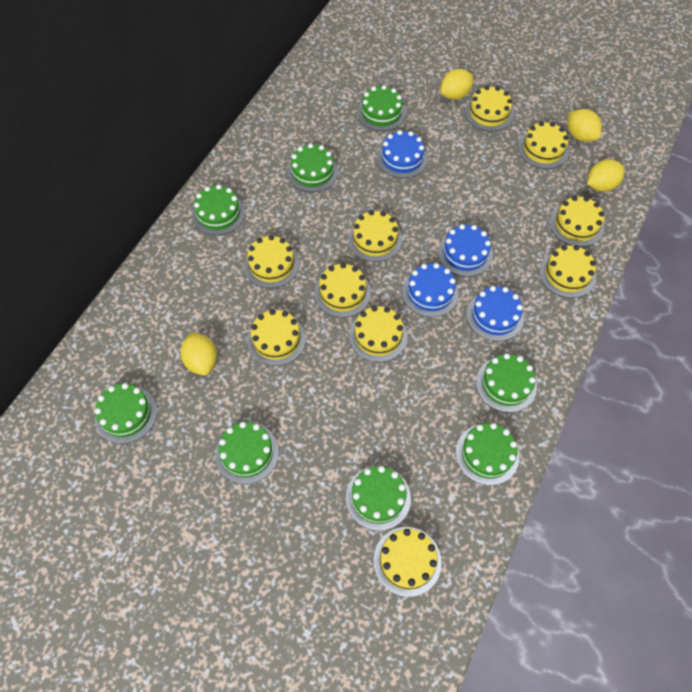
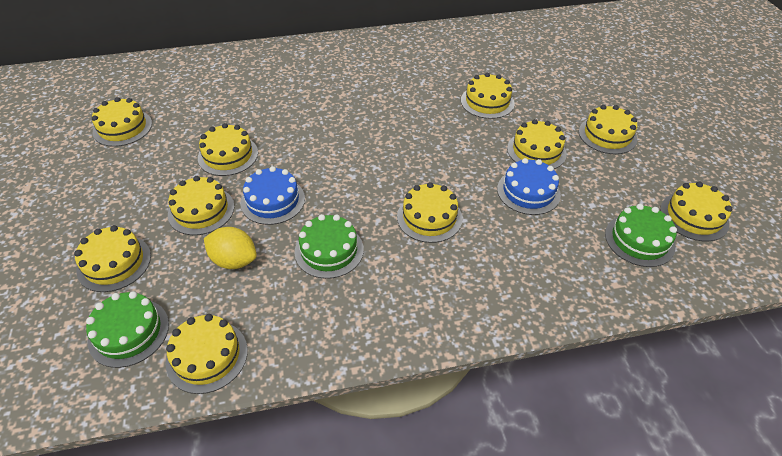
blue cake: 4 -> 2
green cake: 8 -> 3
yellow lemon: 4 -> 1

